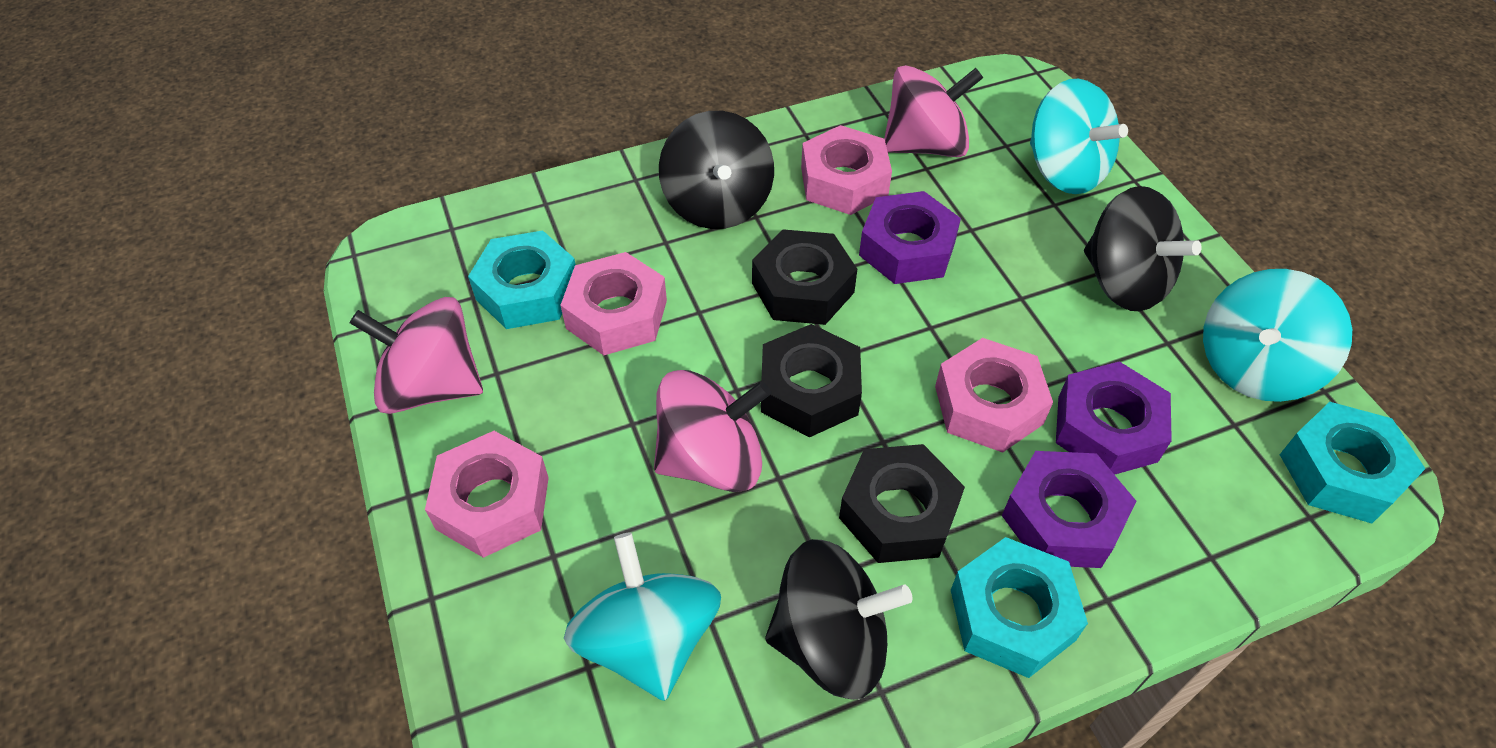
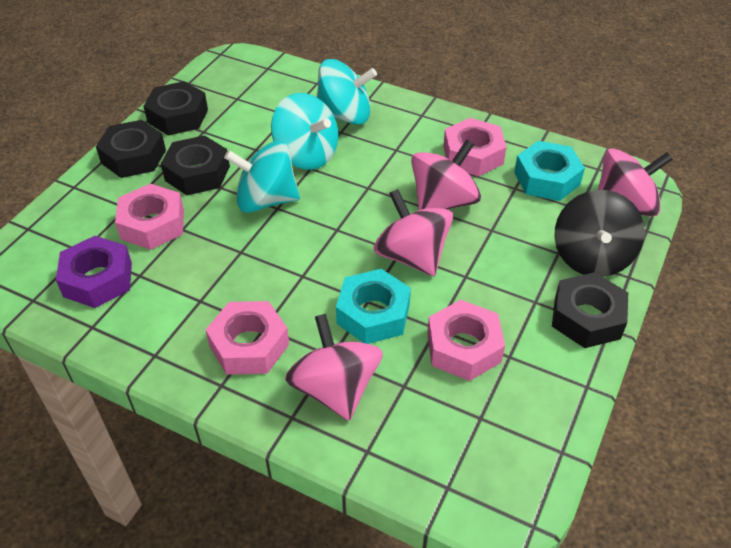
black nut: 3 -> 4
black spinning top: 3 -> 1
pink spinning top: 3 -> 4
purple nut: 3 -> 1
turquoise nut: 3 -> 2

